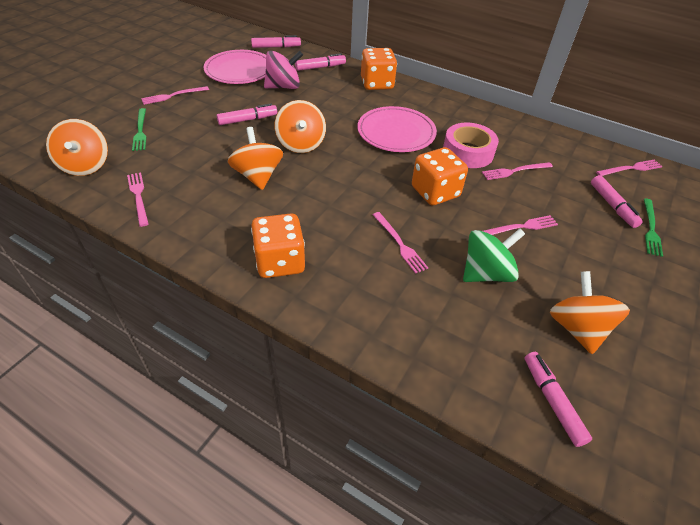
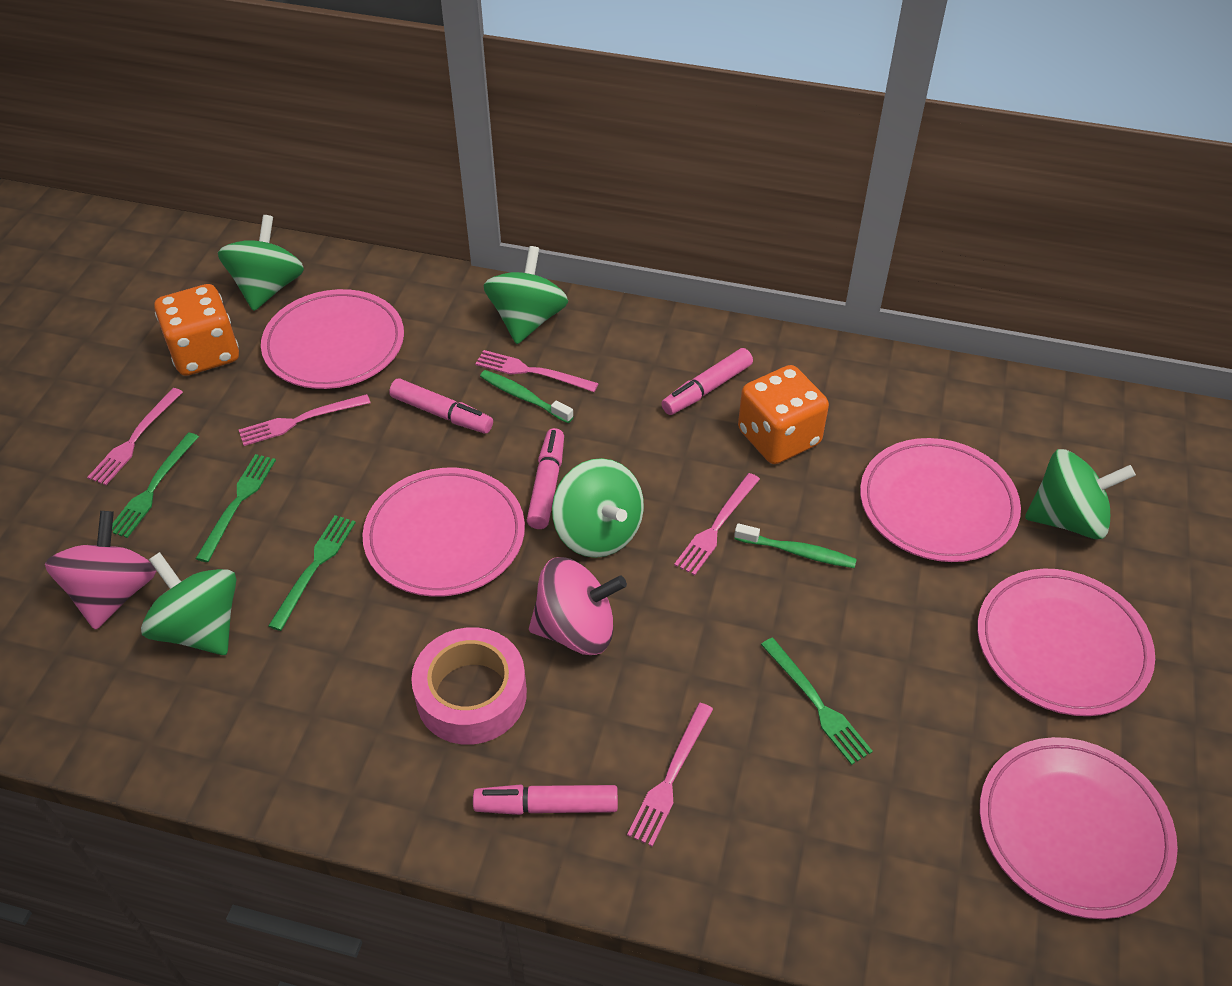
green fork: 2 -> 4
green spinning top: 1 -> 5
green toothbrush: 0 -> 2
orange dice: 3 -> 2
orange spinning top: 4 -> 0
pink fork: 6 -> 5
pink marker: 5 -> 4
pink plate: 2 -> 5
pink spinning top: 1 -> 2

